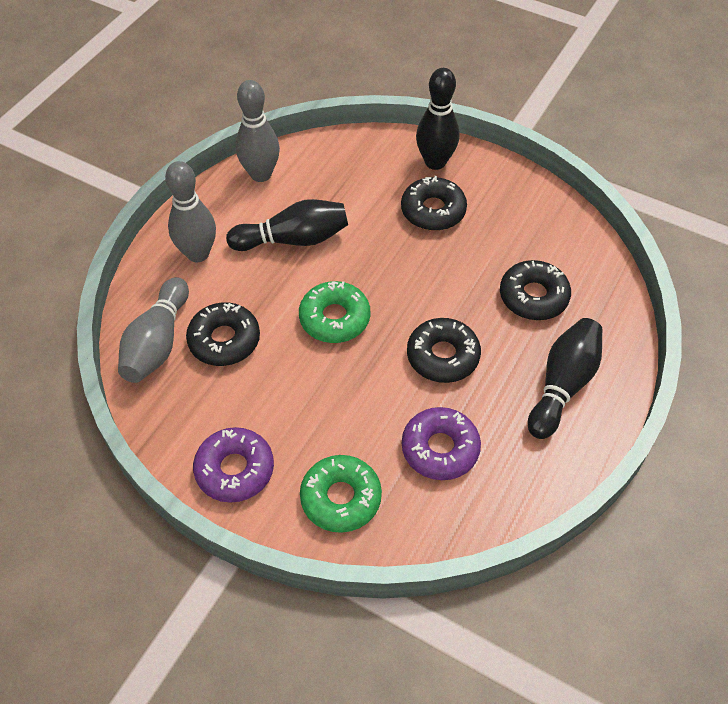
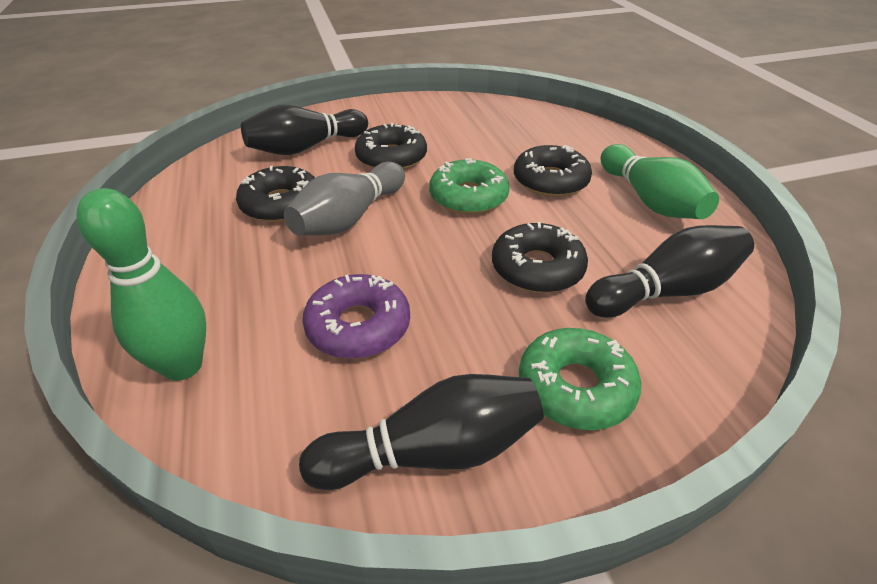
green bowling pin: 0 -> 2
grey bowling pin: 3 -> 1
purple donut: 2 -> 1

